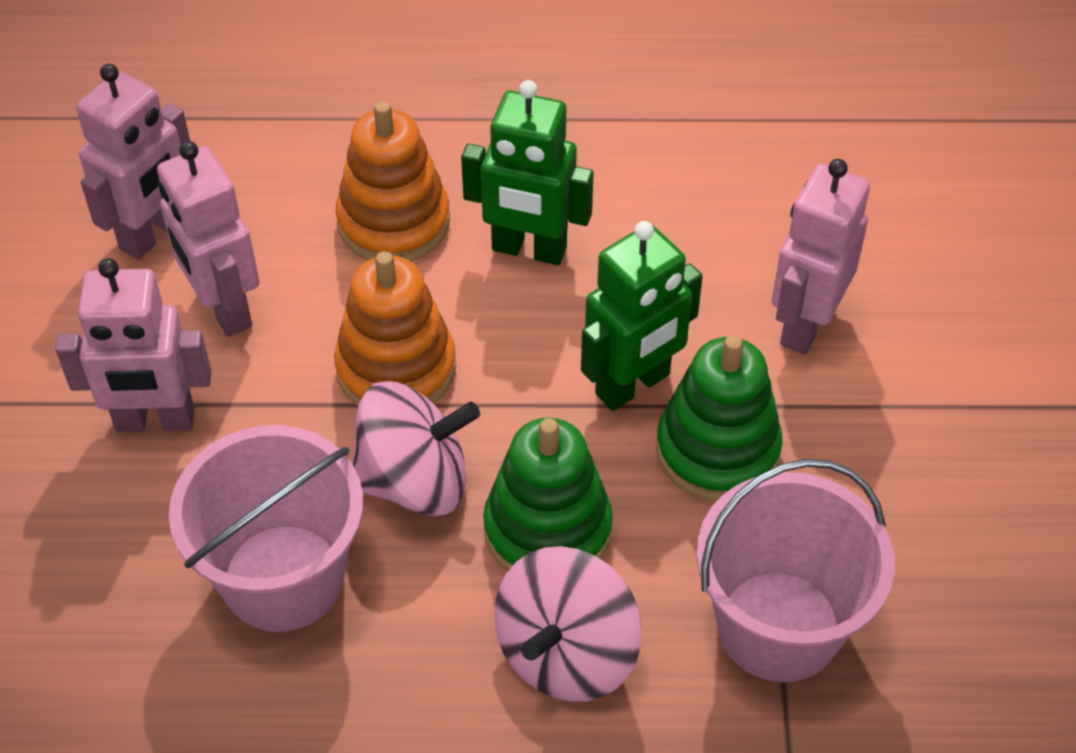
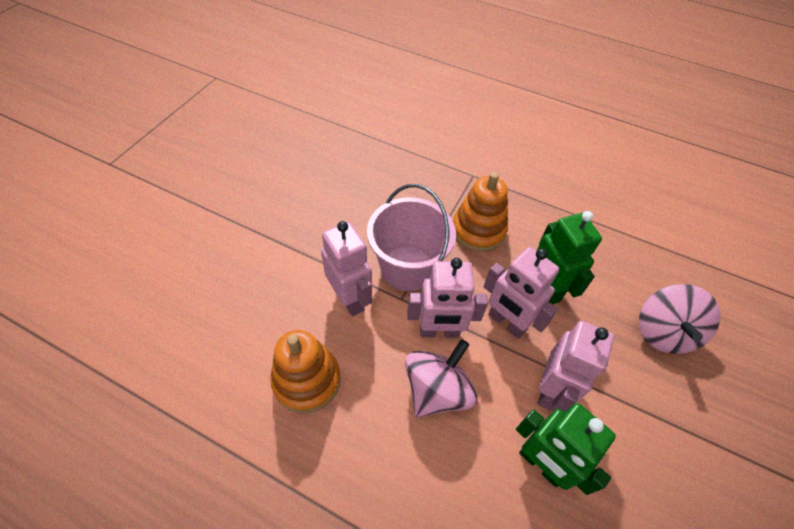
green stacking toy: 2 -> 0
pink bucket: 2 -> 1

